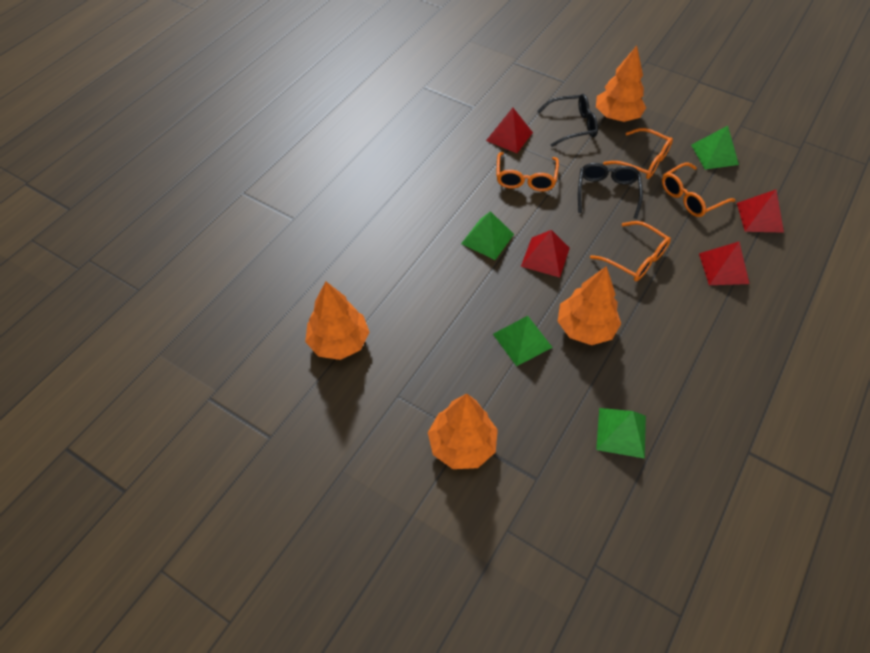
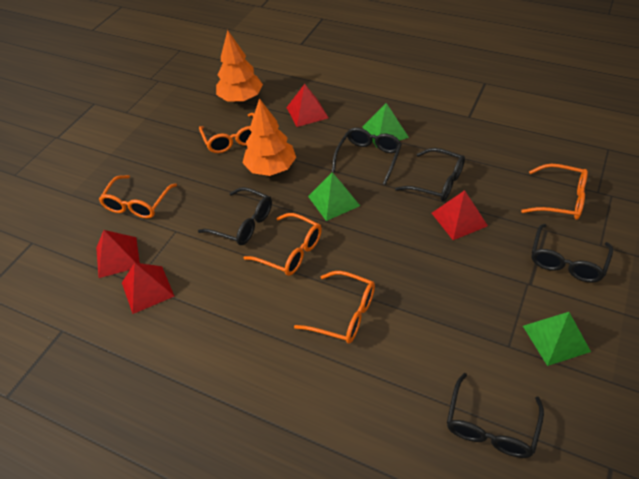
black glasses: 2 -> 5
green pyramid: 4 -> 3
orange glasses: 4 -> 5
orange tree: 4 -> 2

